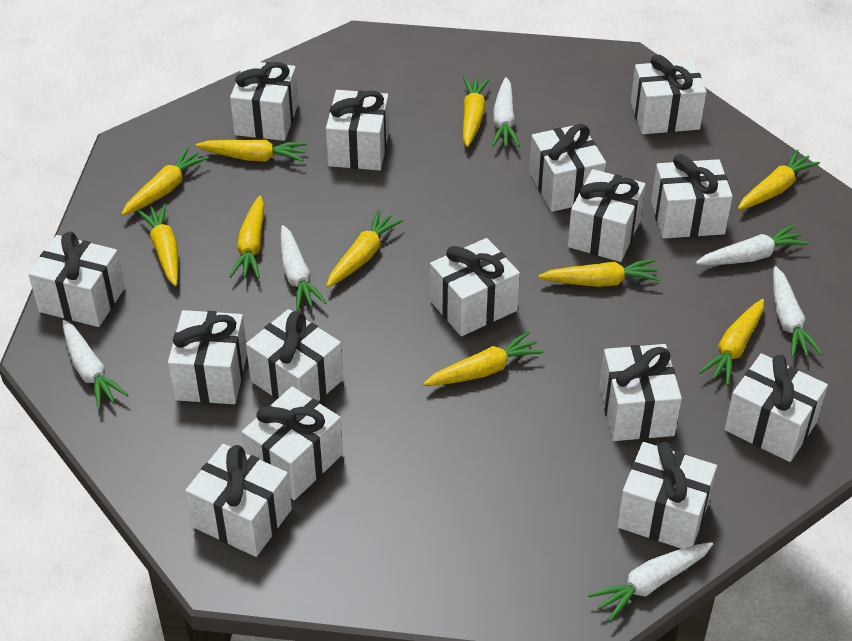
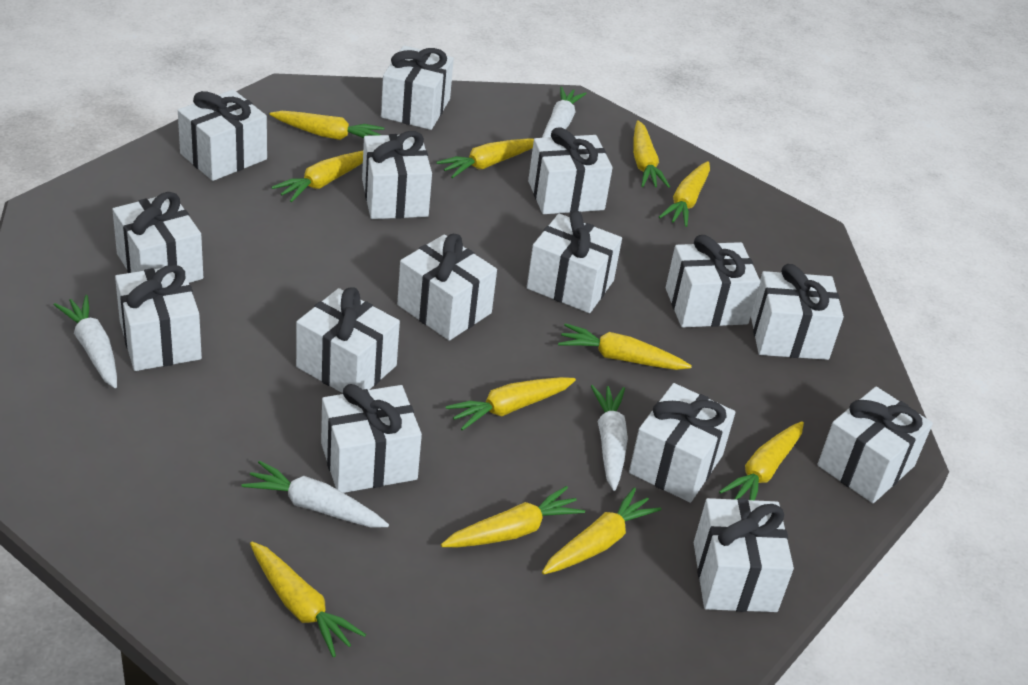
white carrot: 6 -> 4
yellow carrot: 10 -> 11

